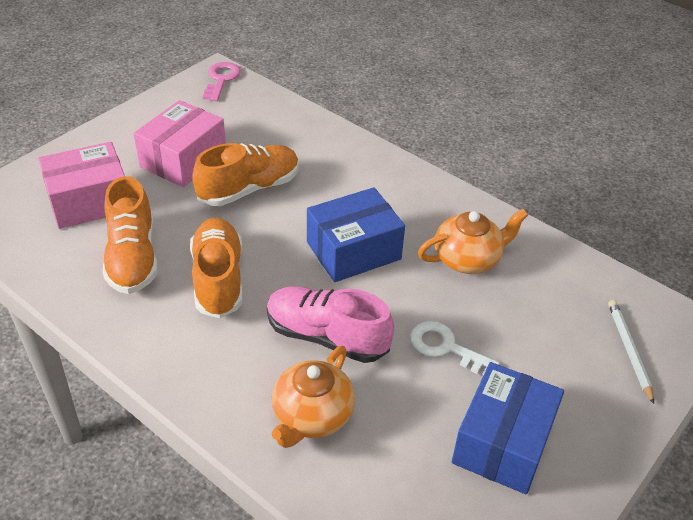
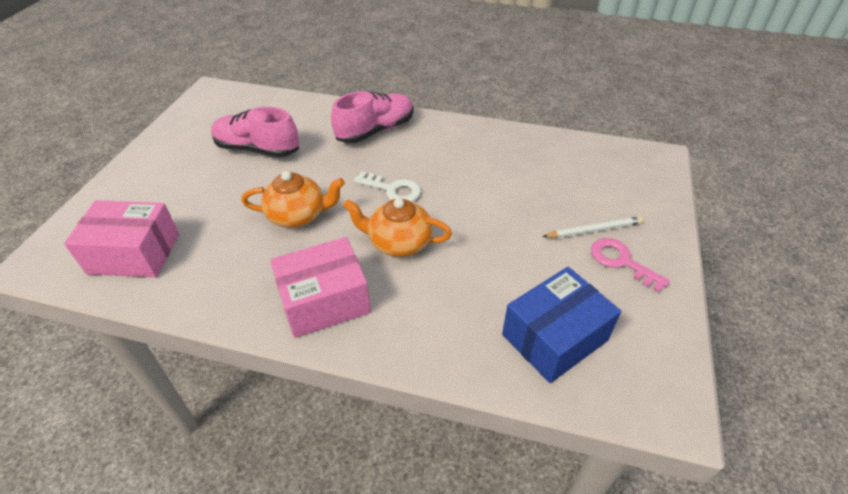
blue box: 2 -> 1
orange shoe: 3 -> 0
pink shoe: 1 -> 2

